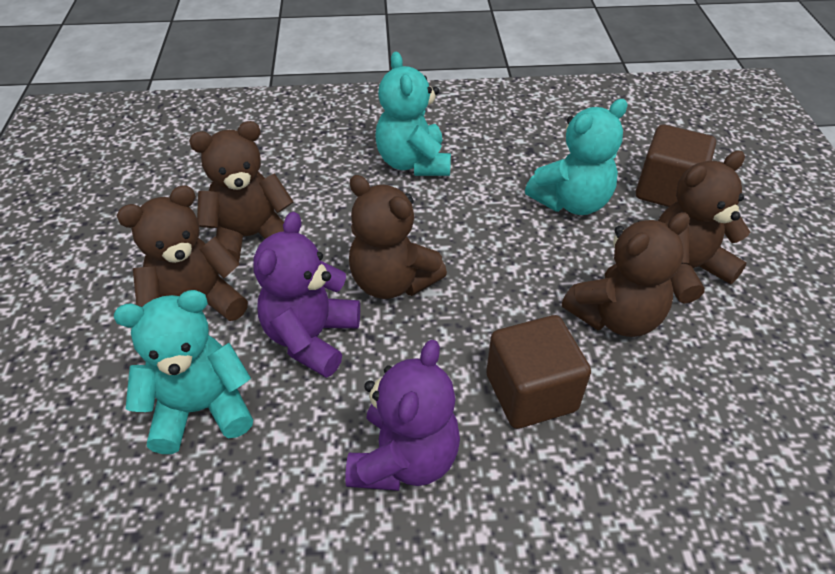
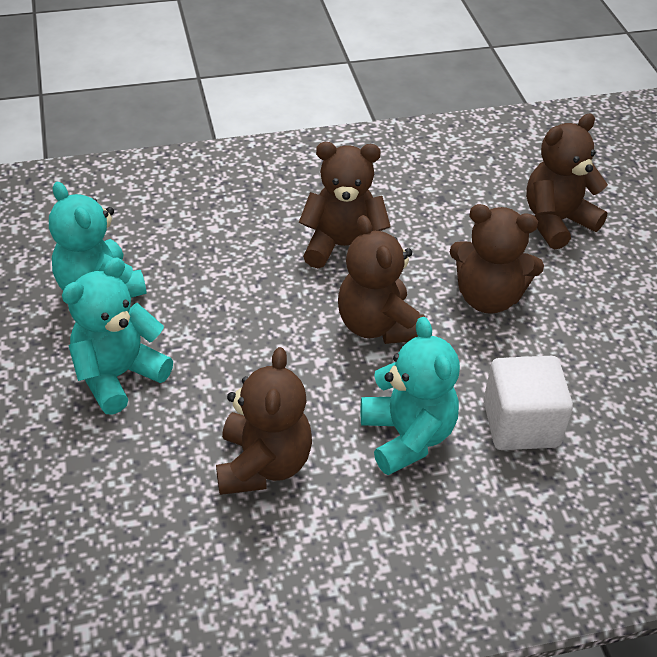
brown cube: 2 -> 0
purple teddy bear: 2 -> 0
white cube: 0 -> 1

